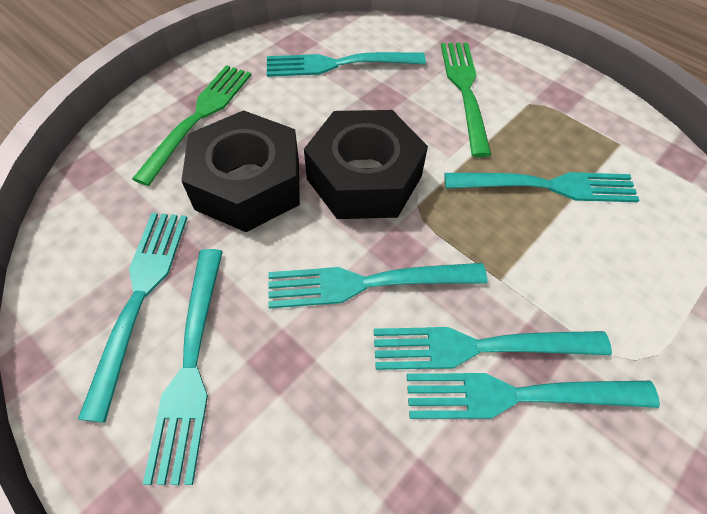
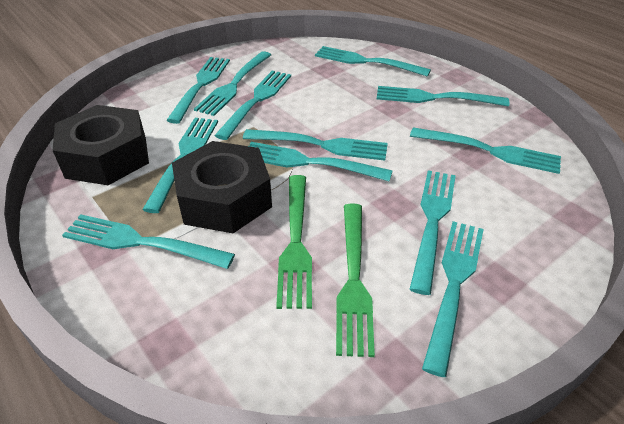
turquoise fork: 7 -> 12

